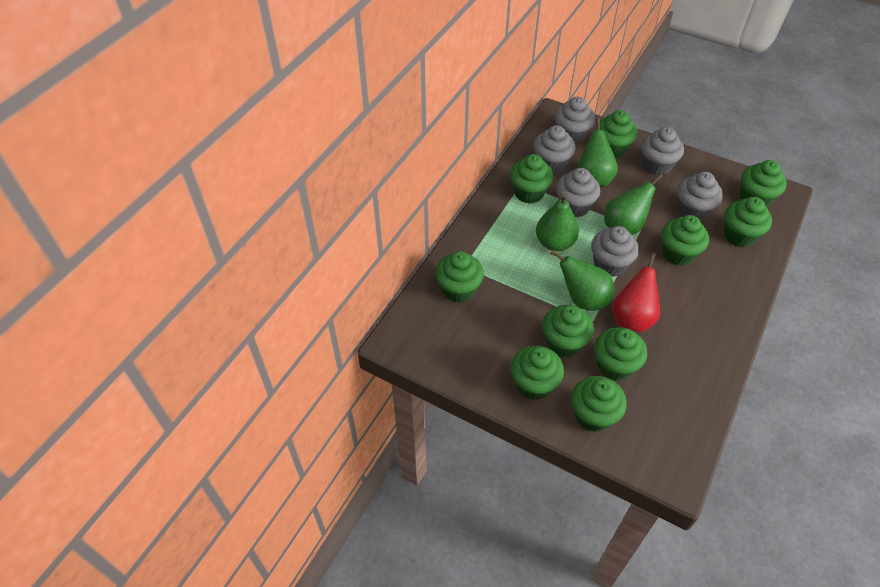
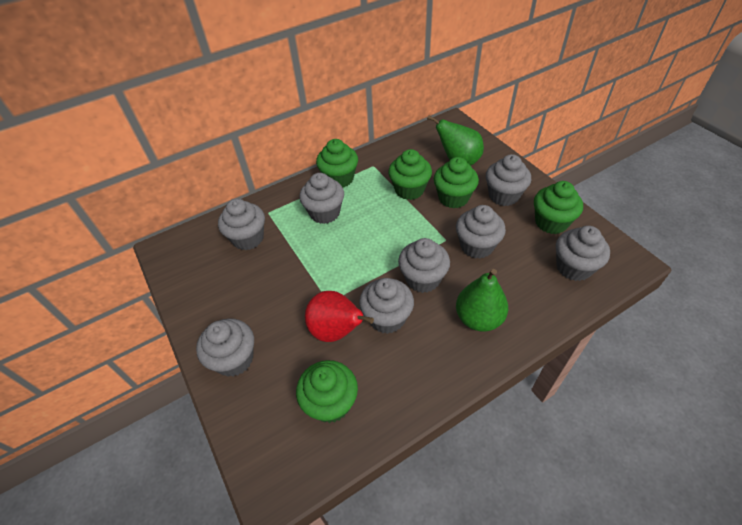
green cupcake: 10 -> 5
green pear: 4 -> 2
grey cupcake: 6 -> 8

